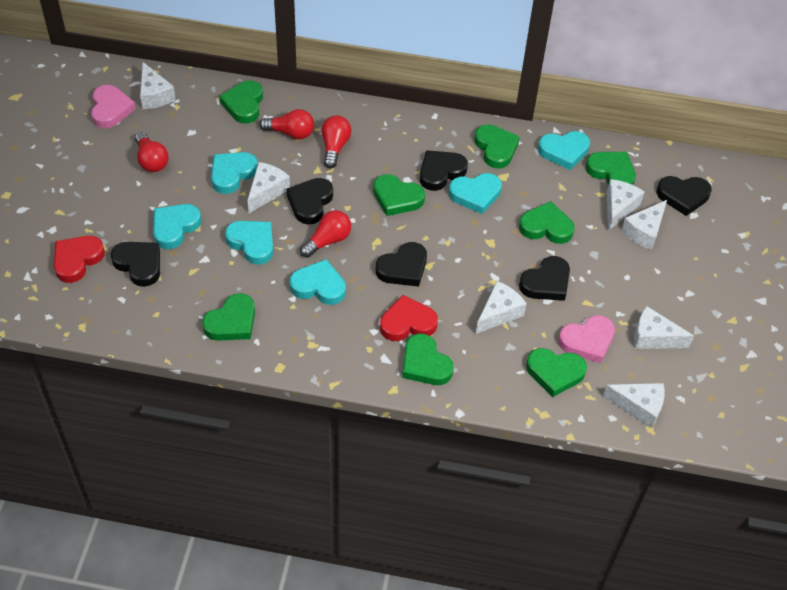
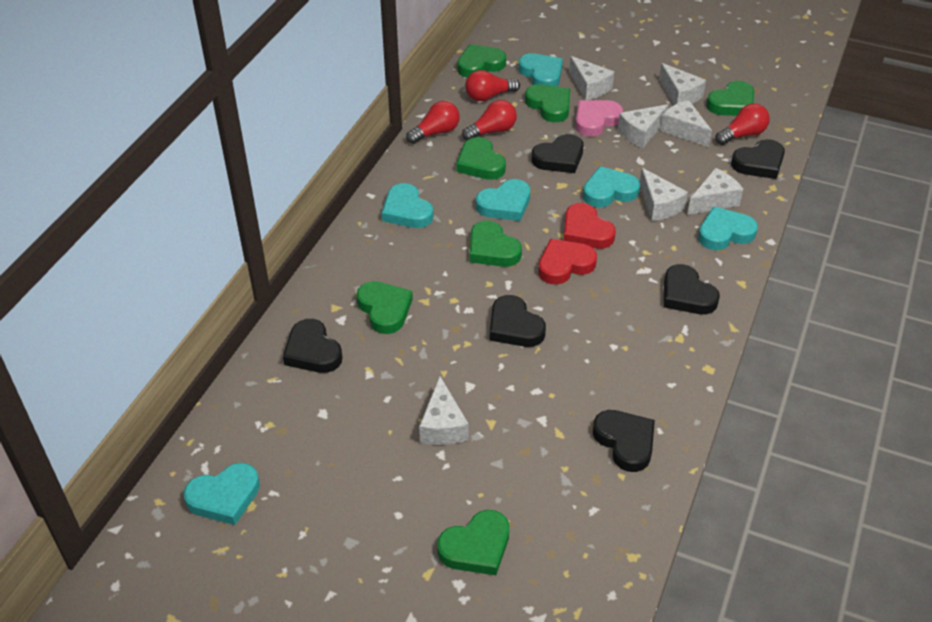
green heart: 8 -> 7
pink heart: 2 -> 1

